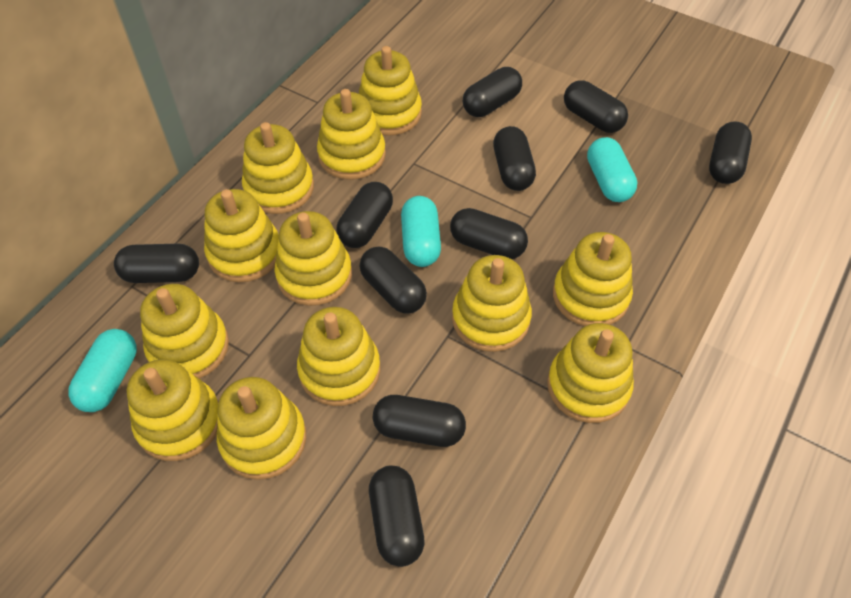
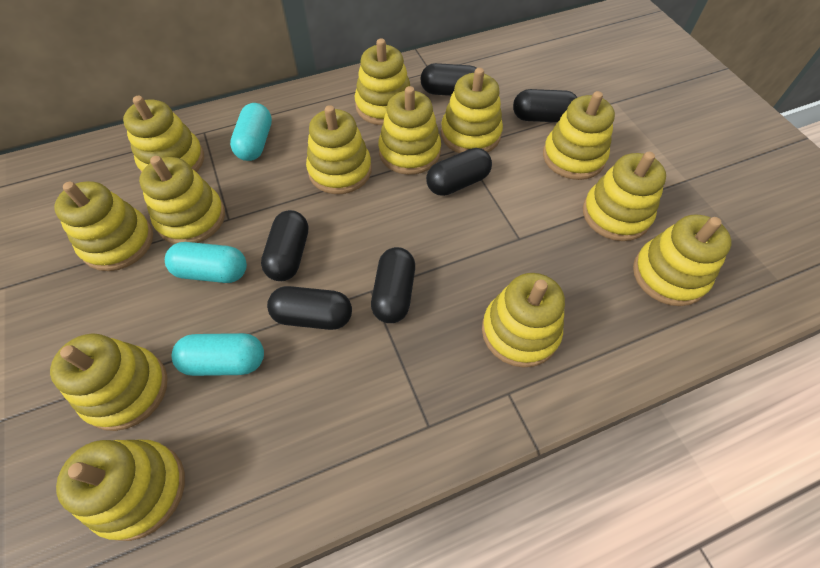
black capsule: 10 -> 6
yellow stacking toy: 12 -> 13

